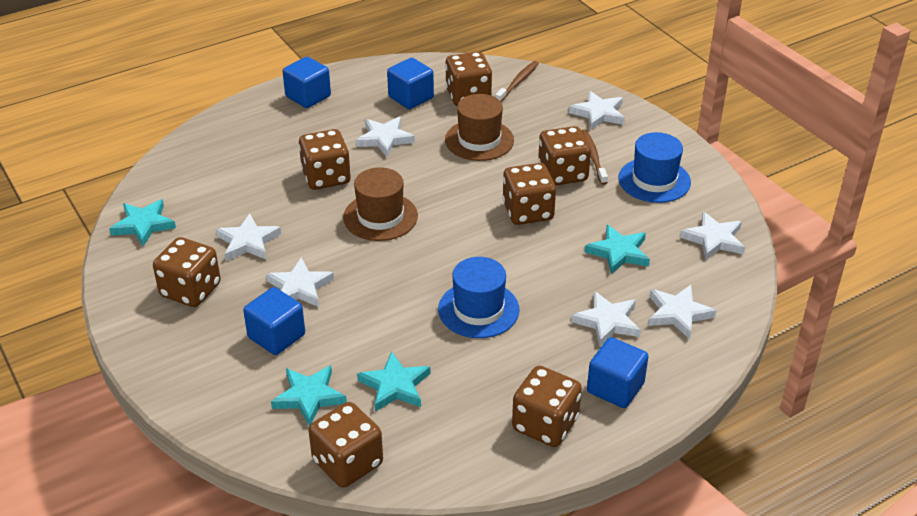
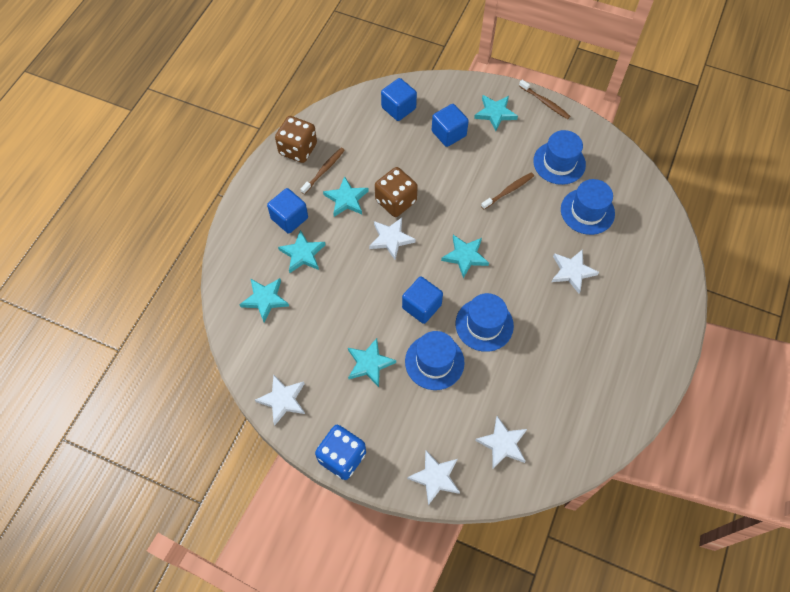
blue dice: 0 -> 1
blue hat: 2 -> 4
brown dice: 7 -> 2
brown hat: 2 -> 0
brown toothbrush: 2 -> 3
turquoise star: 4 -> 6
white star: 7 -> 5

